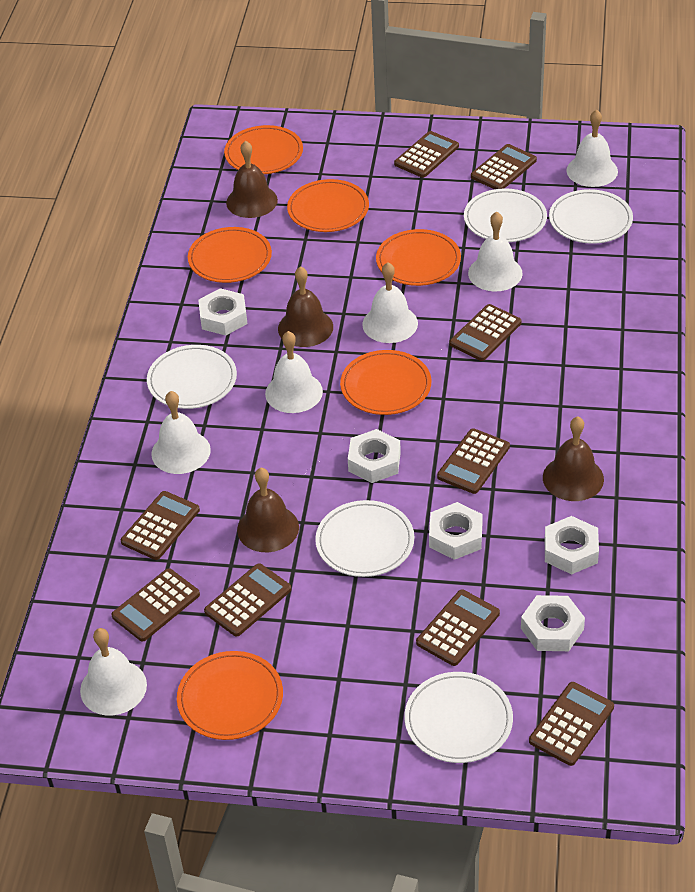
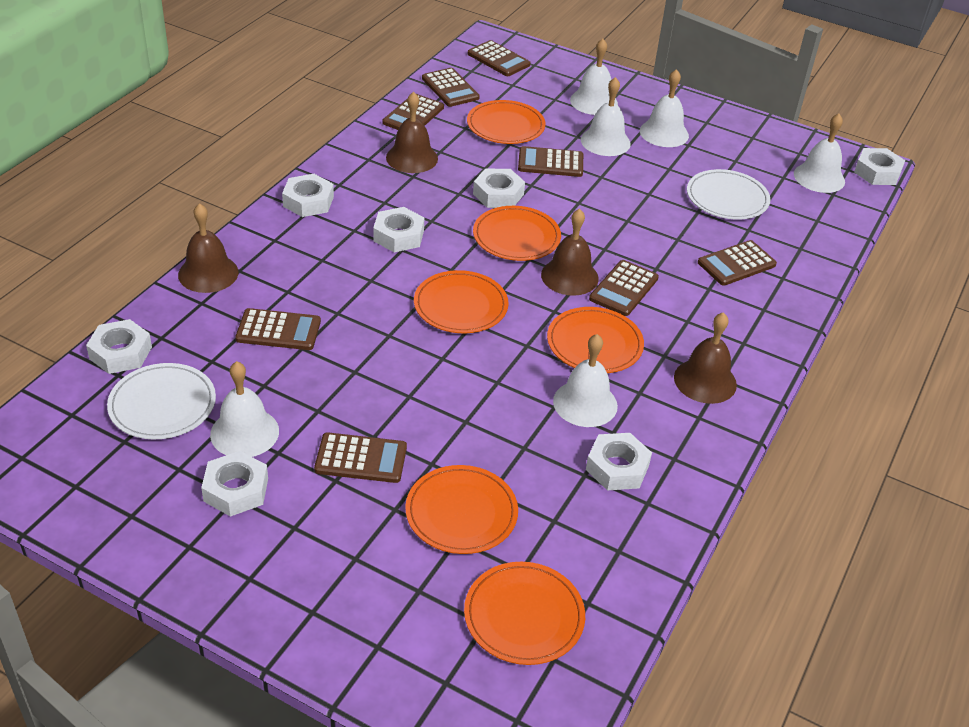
brown calculator: 9 -> 8
white nut: 5 -> 7
white plate: 5 -> 2

